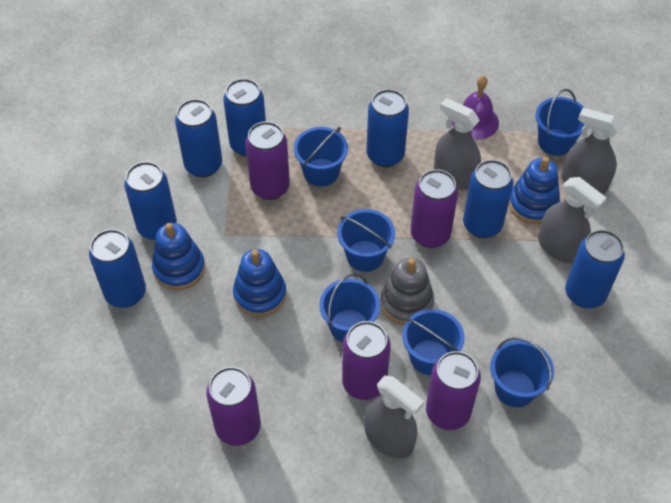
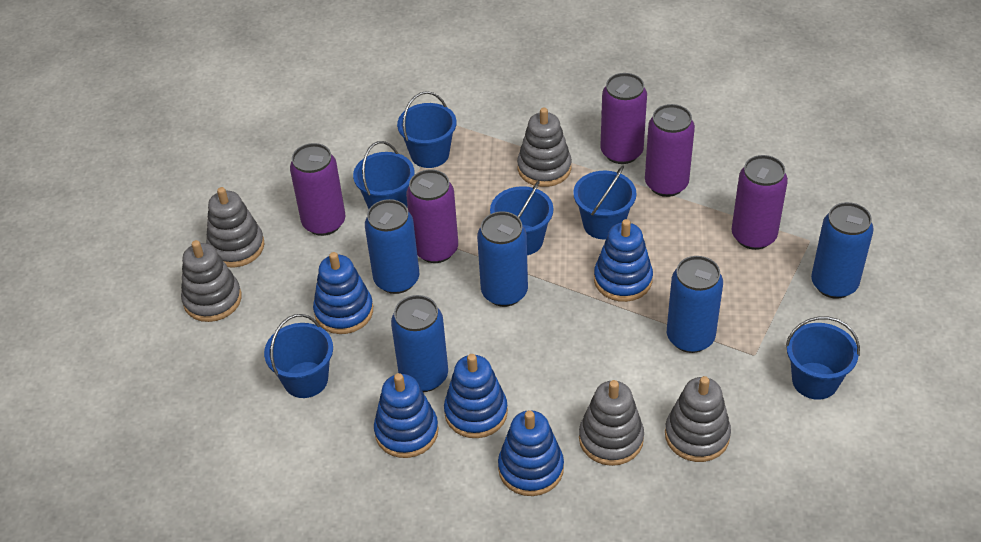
blue can: 7 -> 5
blue stacking toy: 3 -> 5
grey spray bottle: 4 -> 0
grey stacking toy: 1 -> 5
purple bell: 1 -> 0

